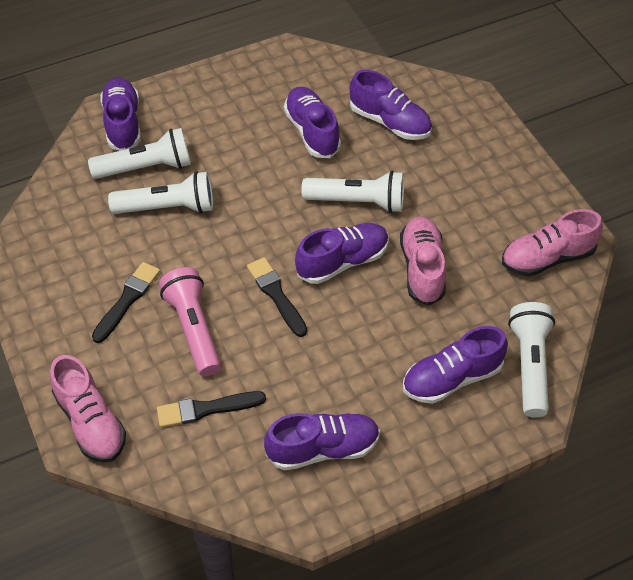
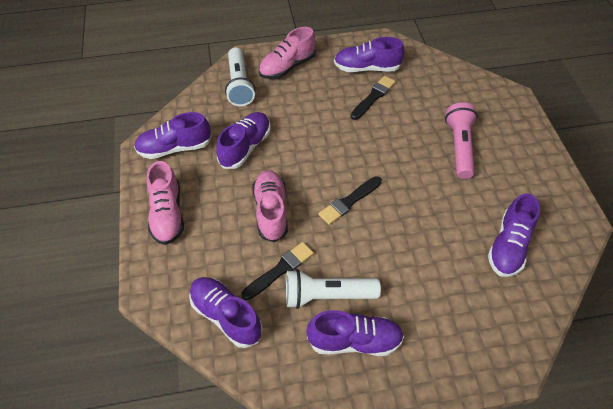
white flashlight: 4 -> 2

